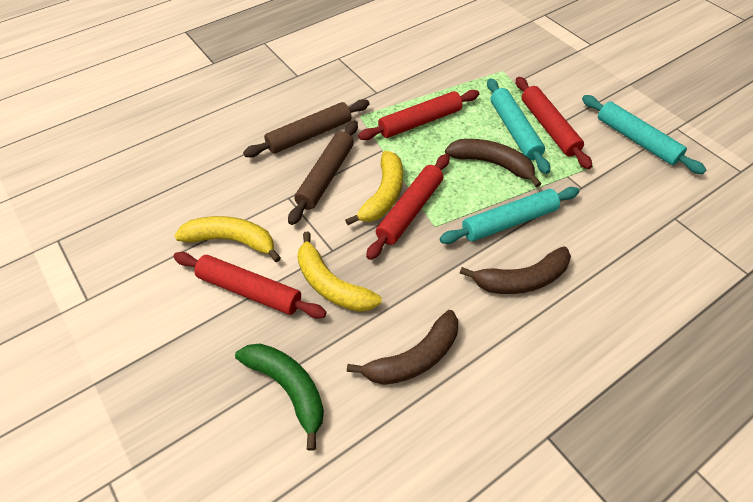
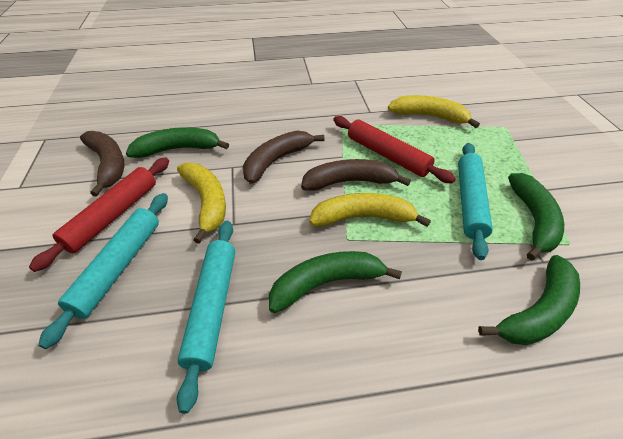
brown rolling pin: 2 -> 0
green banana: 1 -> 4
red rolling pin: 4 -> 2

